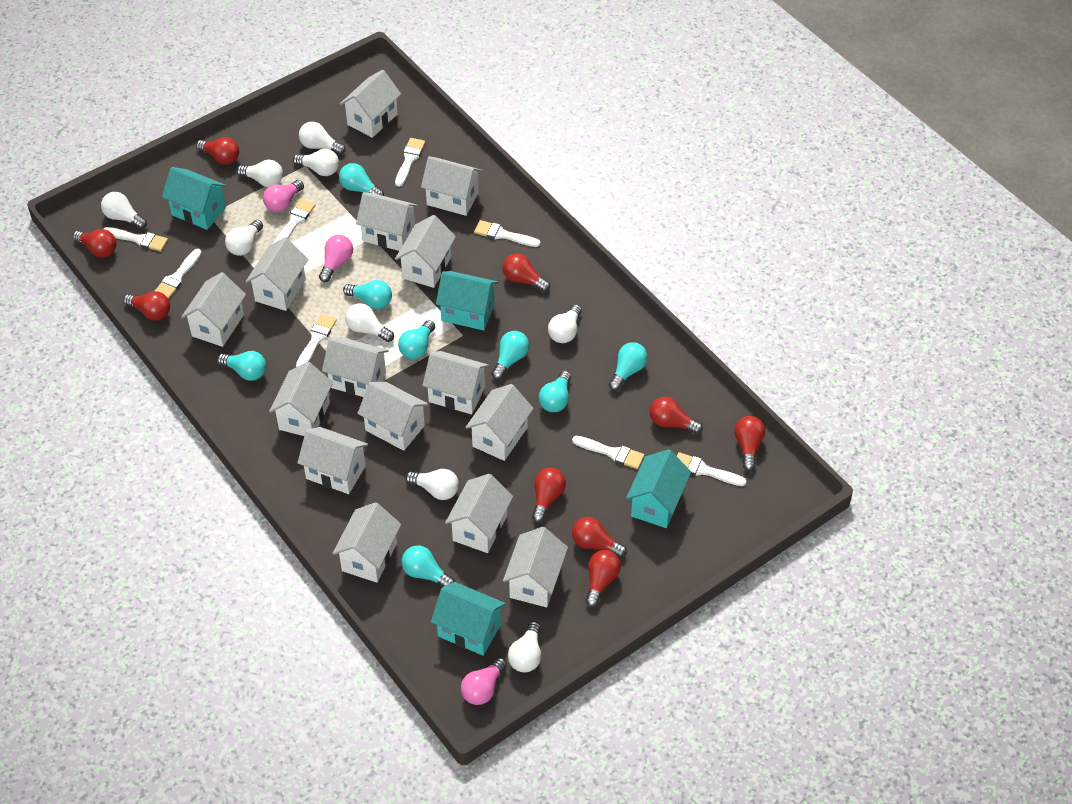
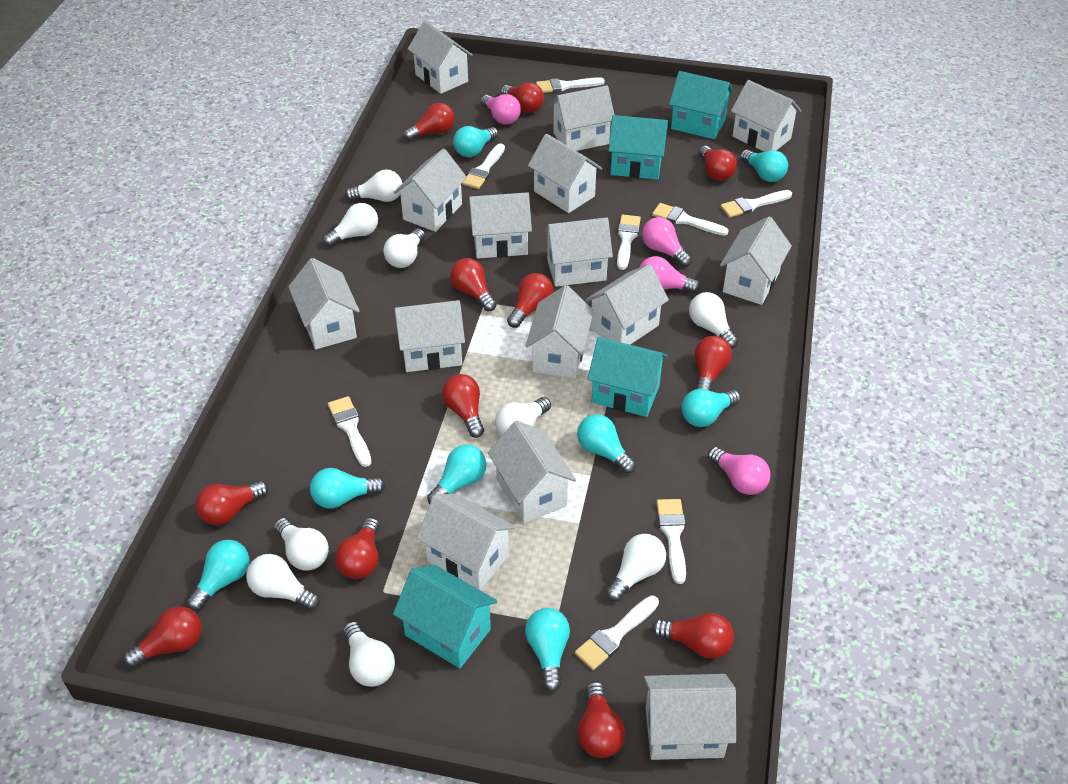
pink light bulb: 3 -> 4
red light bulb: 9 -> 12

